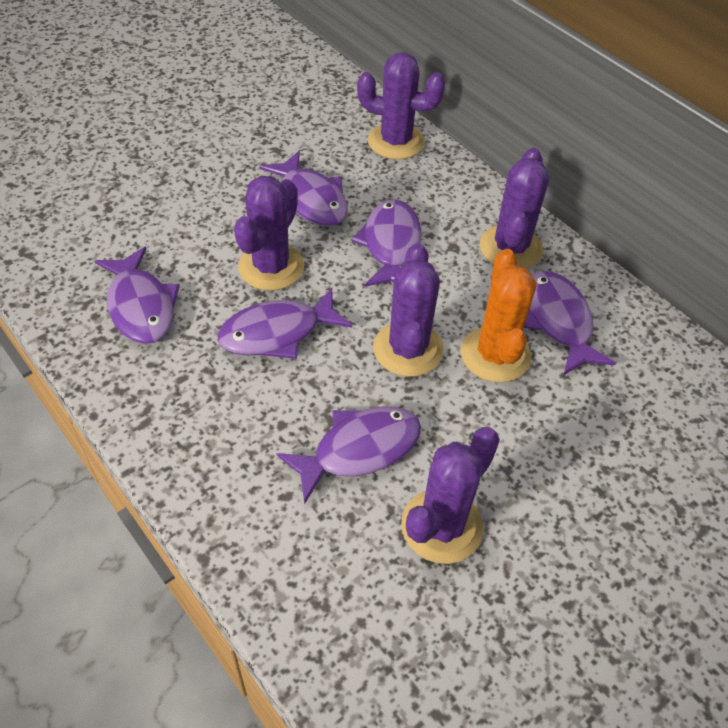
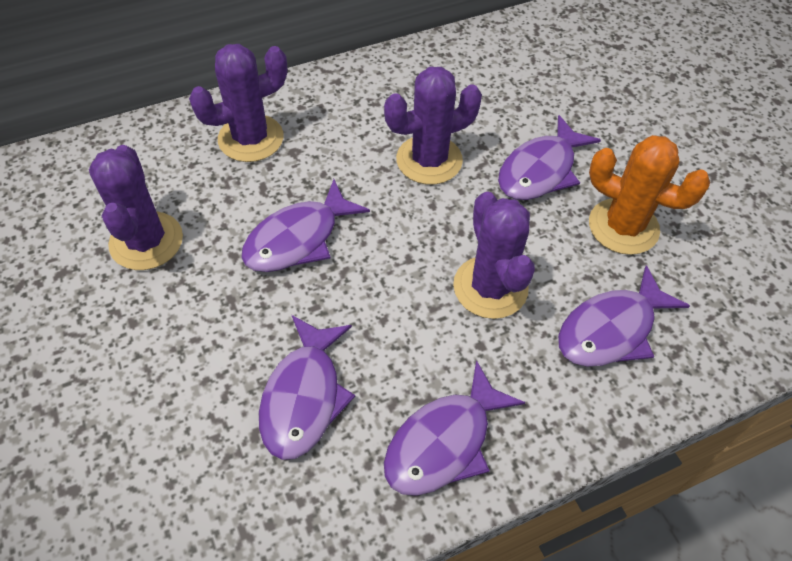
purple cactus: 5 -> 4
purple fish: 6 -> 5

